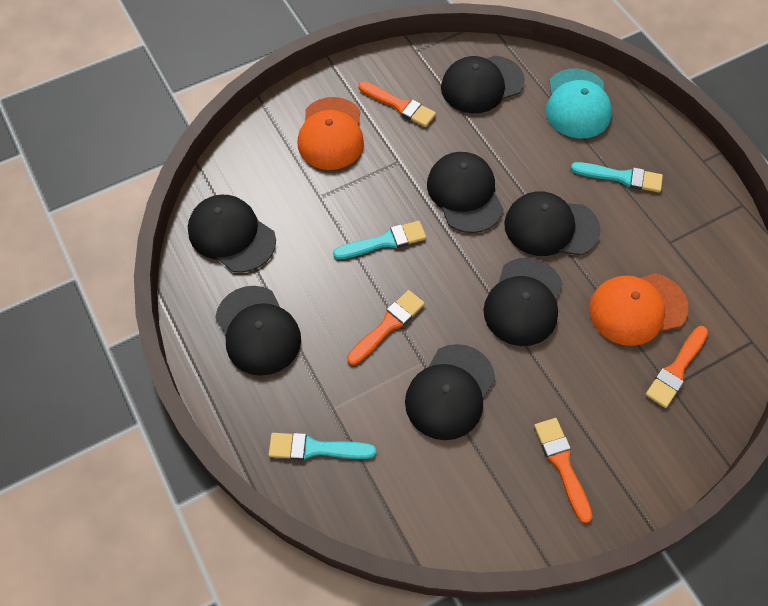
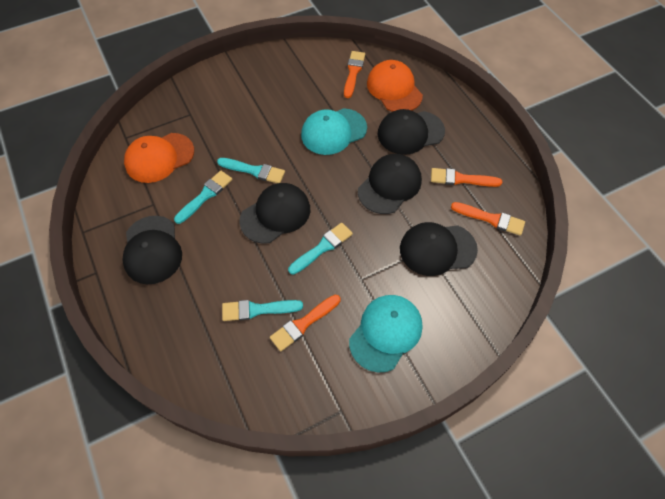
black cap: 7 -> 5
turquoise brush: 3 -> 4
turquoise cap: 1 -> 2

